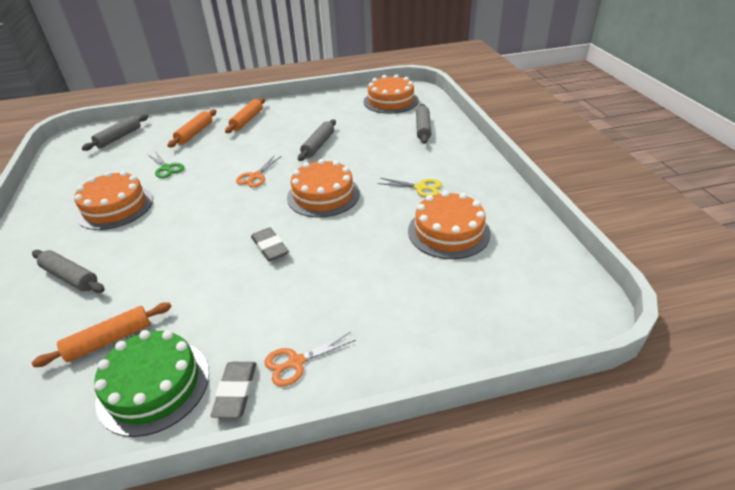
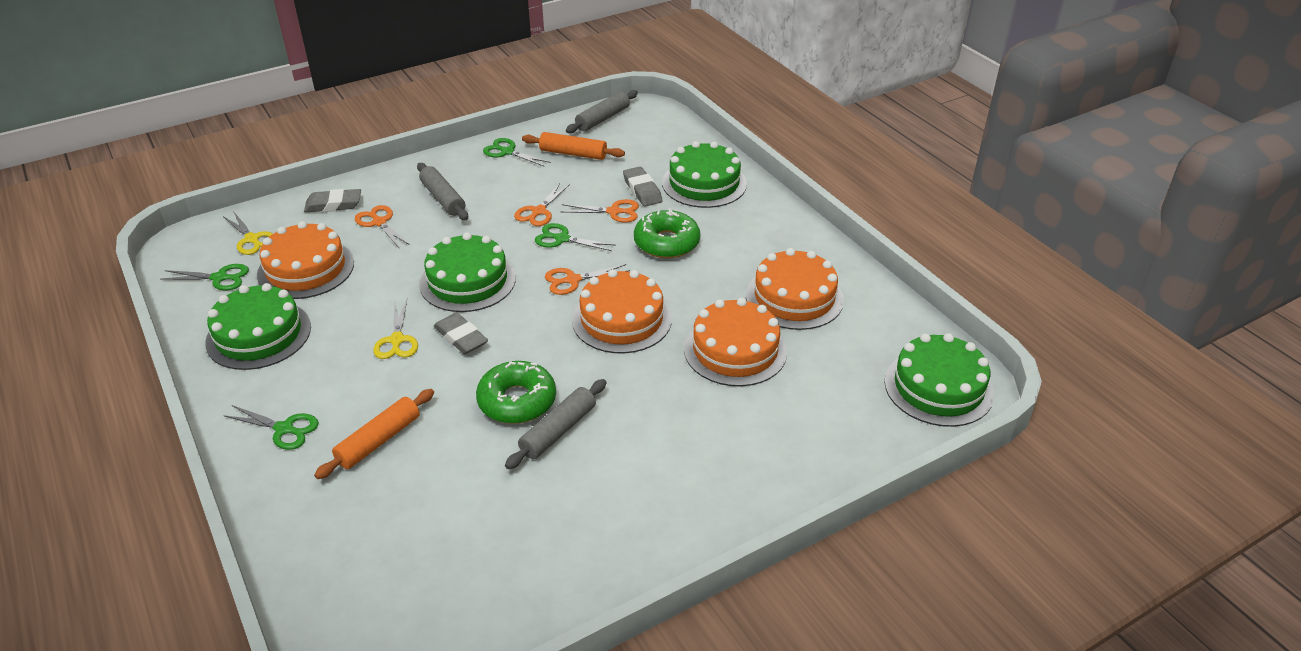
green cake: 1 -> 4
green donut: 0 -> 2
green scissors: 1 -> 4
grey eraser: 2 -> 3
grey rolling pin: 4 -> 3
orange rolling pin: 3 -> 2
orange scissors: 2 -> 4
yellow scissors: 1 -> 2

